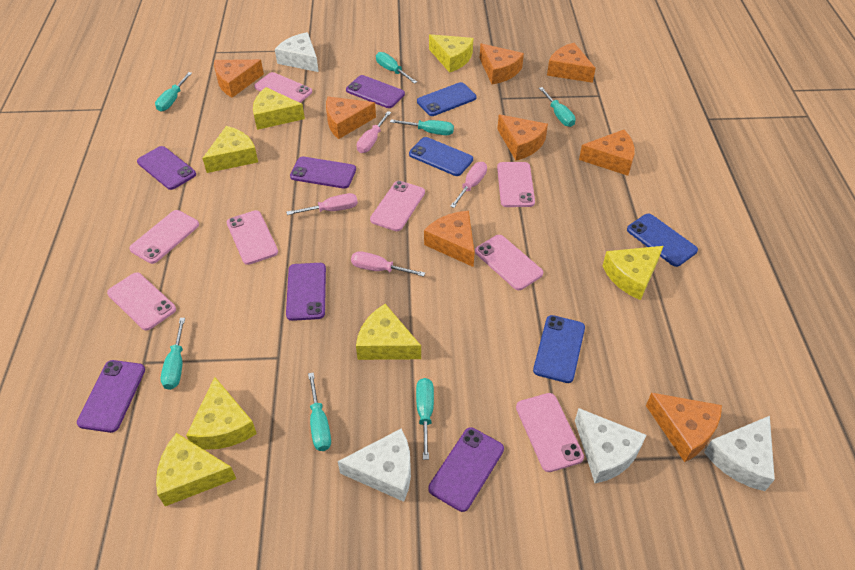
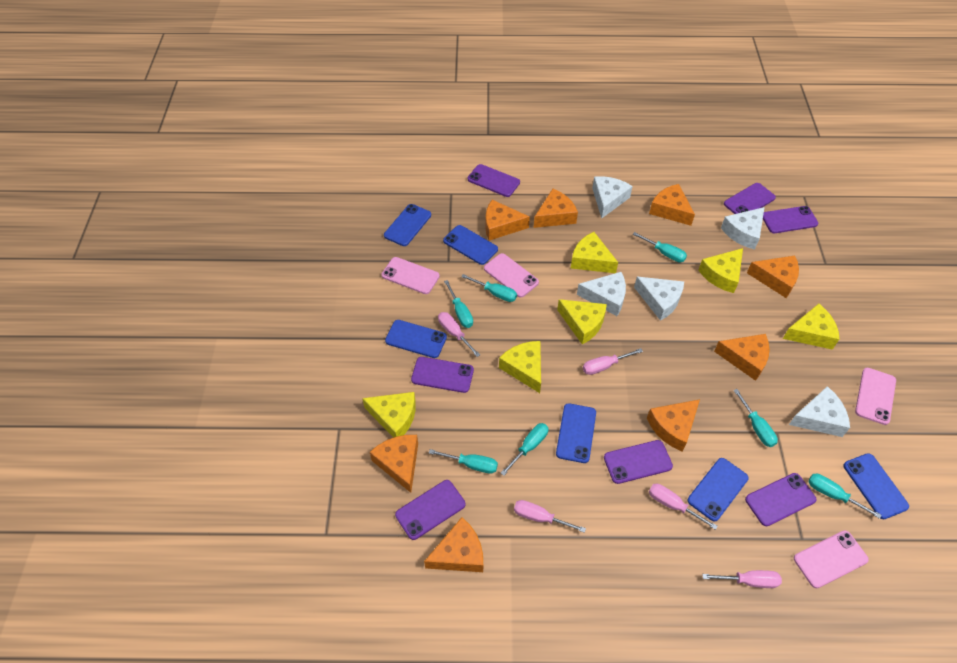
blue phone: 4 -> 6
pink phone: 8 -> 4
pink screwdriver: 4 -> 5
purple phone: 6 -> 7
white cheese: 4 -> 5
yellow cheese: 7 -> 6

